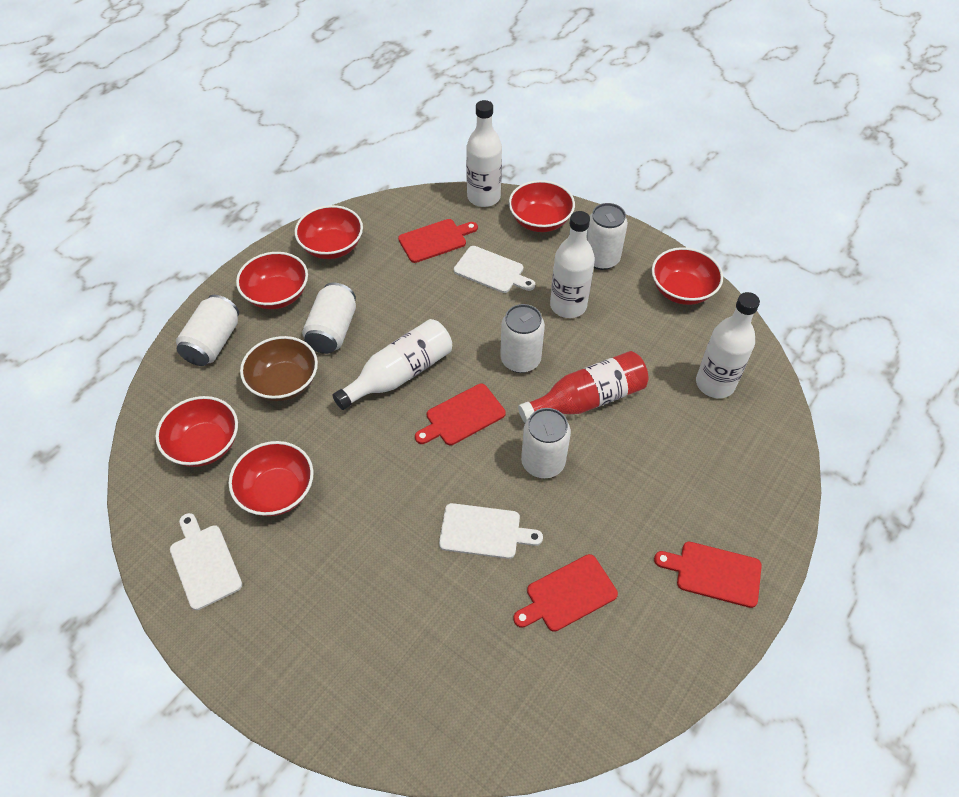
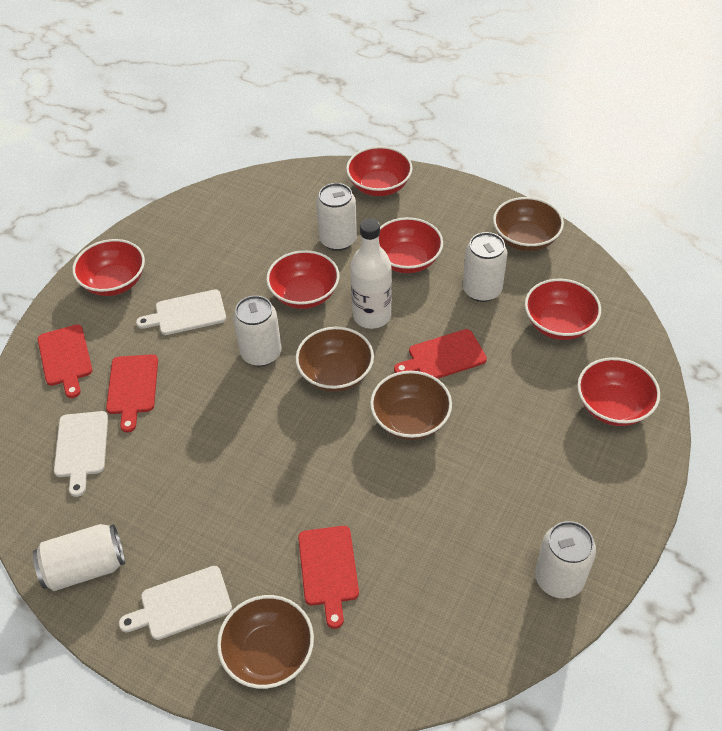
brown bowl: 1 -> 4
red bottle: 1 -> 0
white bottle: 4 -> 1

